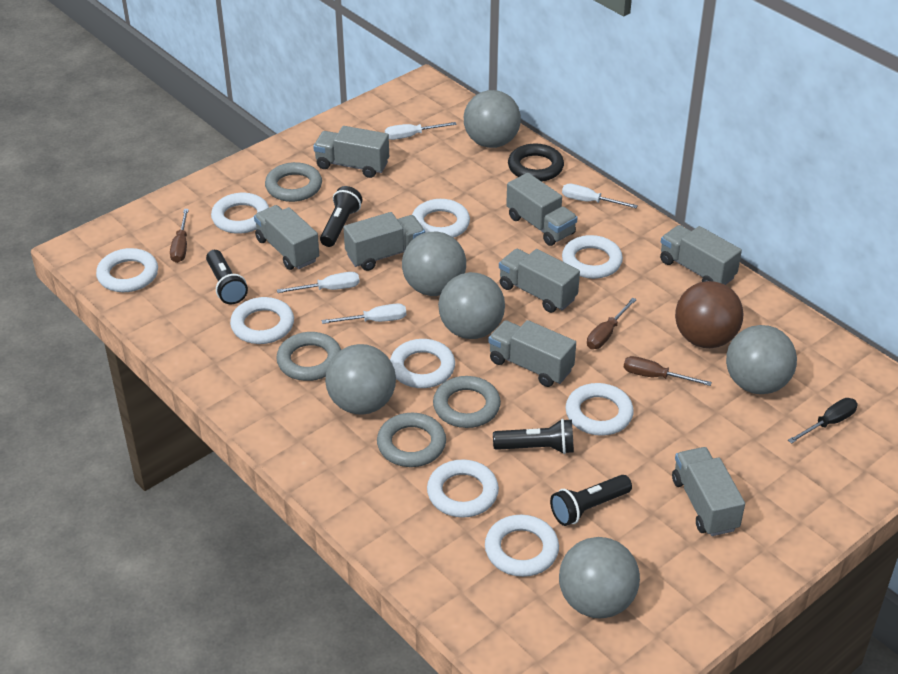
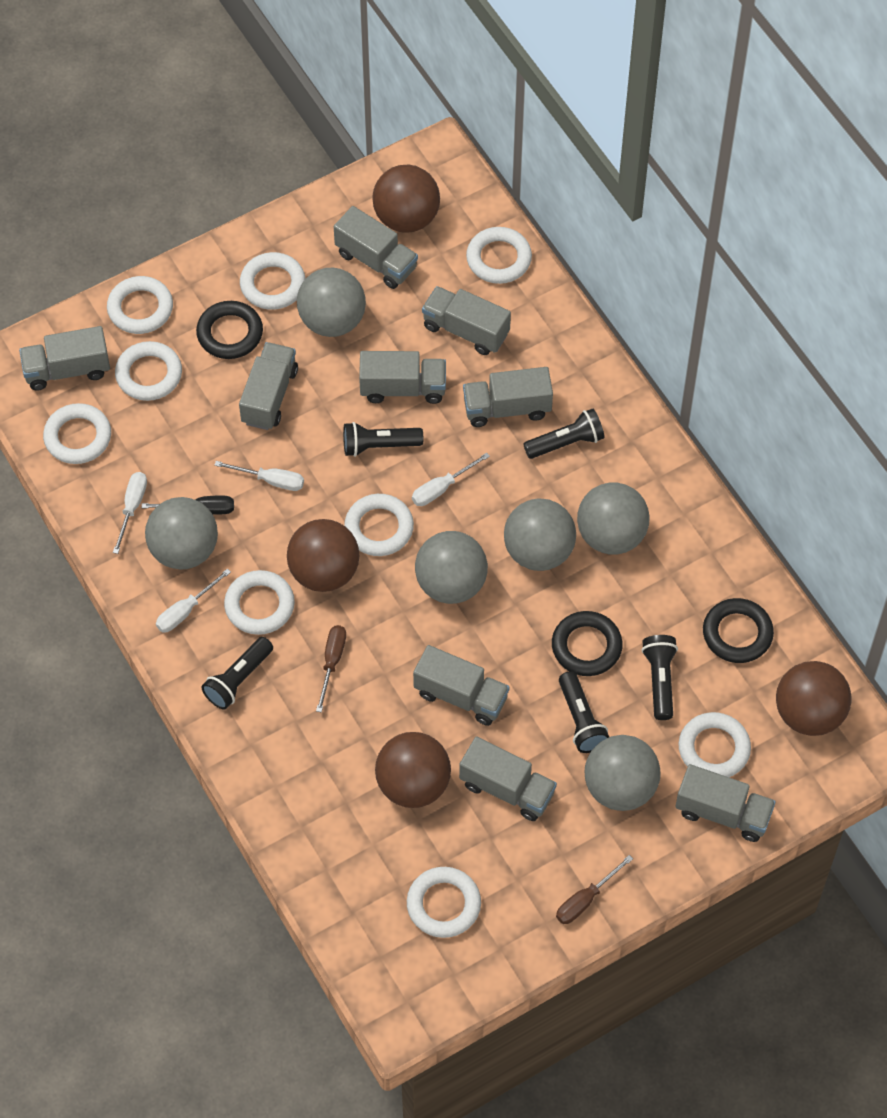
black flashlight: 4 -> 5
black ring: 1 -> 3
brown ball: 1 -> 4
brown screwdriver: 3 -> 2
grey ring: 4 -> 0
grey truck: 8 -> 9

